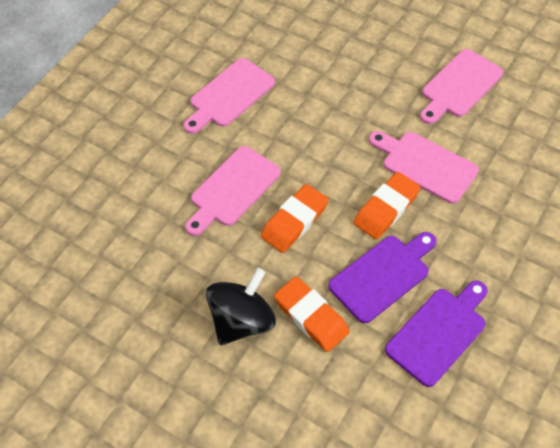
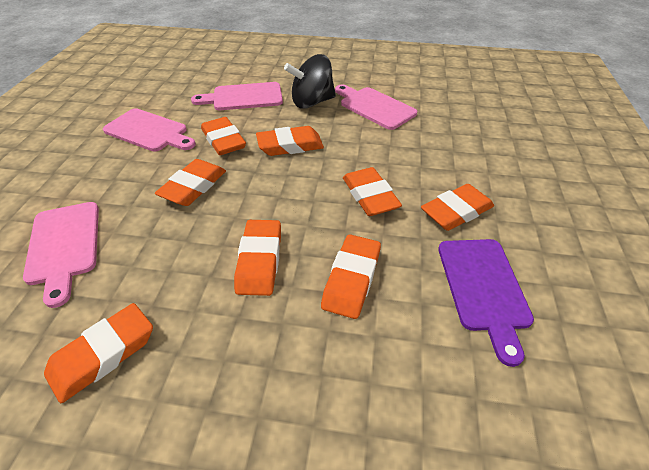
orange eraser: 3 -> 8
purple cutting board: 2 -> 1

